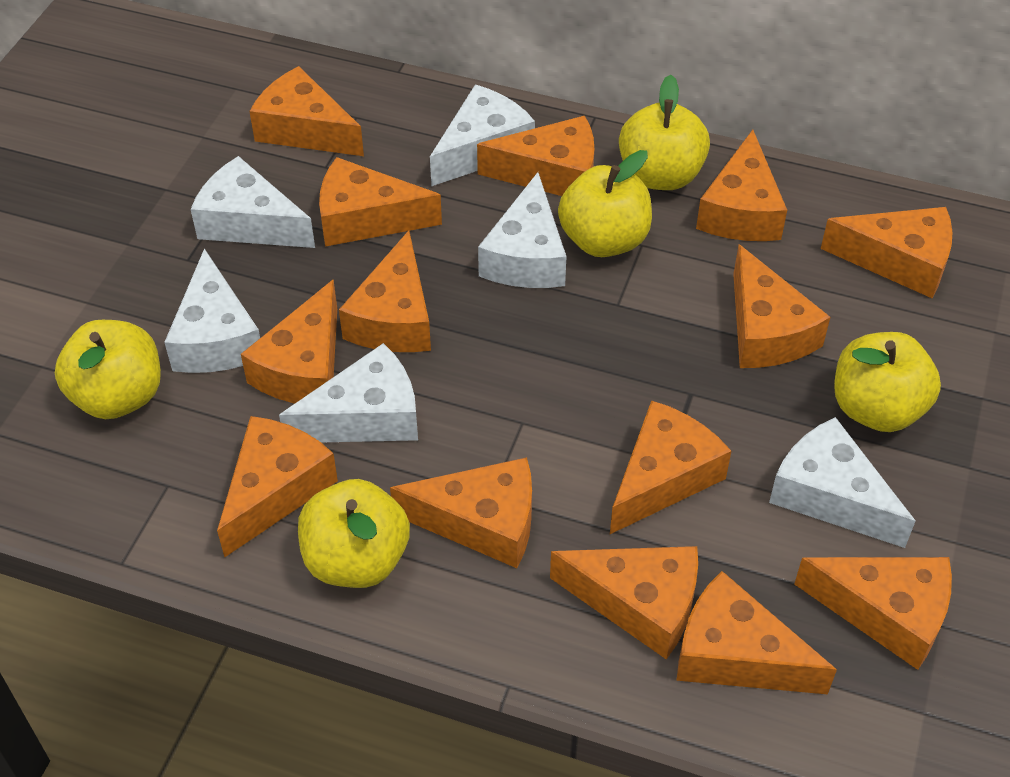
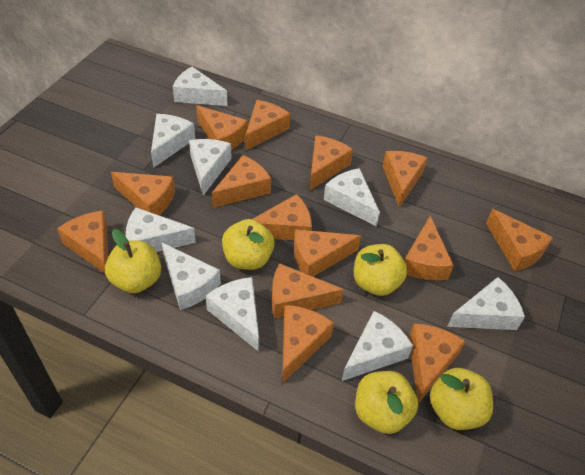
white cheese: 6 -> 9

